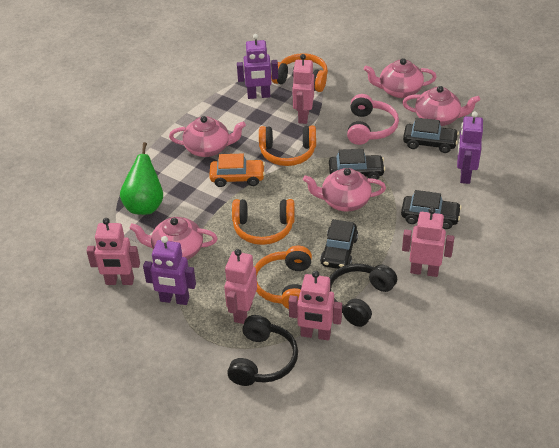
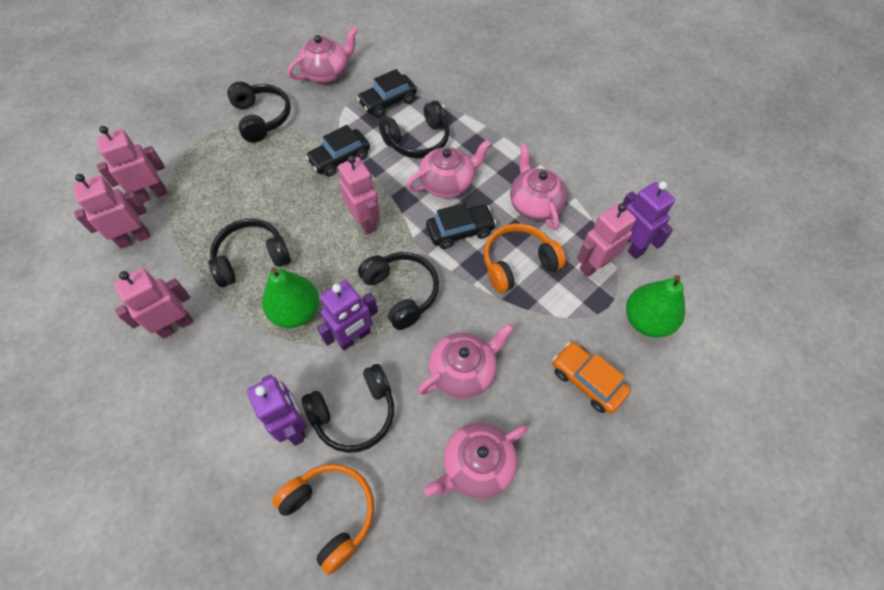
black car: 4 -> 3
black headphones: 2 -> 5
green pear: 1 -> 2
orange headphones: 4 -> 2
pink headphones: 1 -> 0

